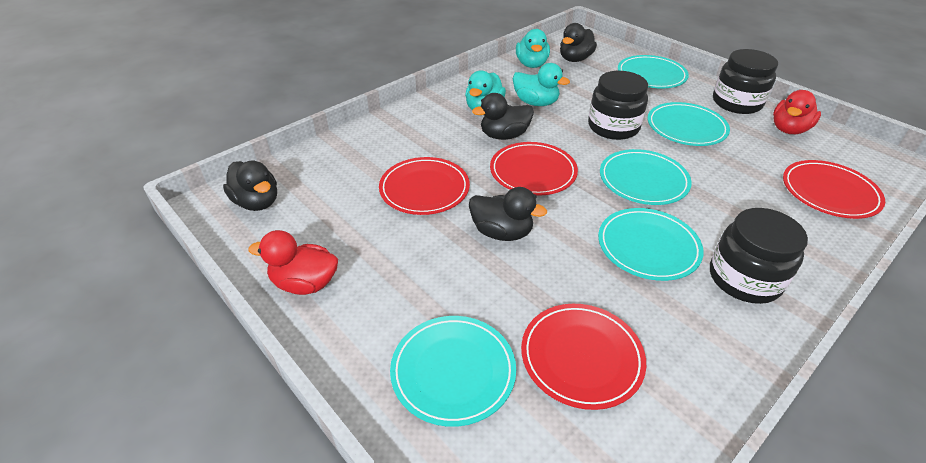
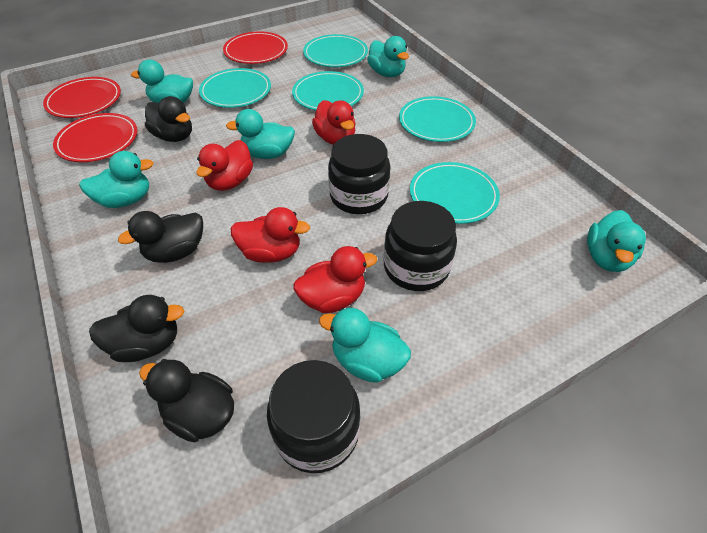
red duck: 2 -> 4
red plate: 4 -> 3
turquoise duck: 3 -> 6

